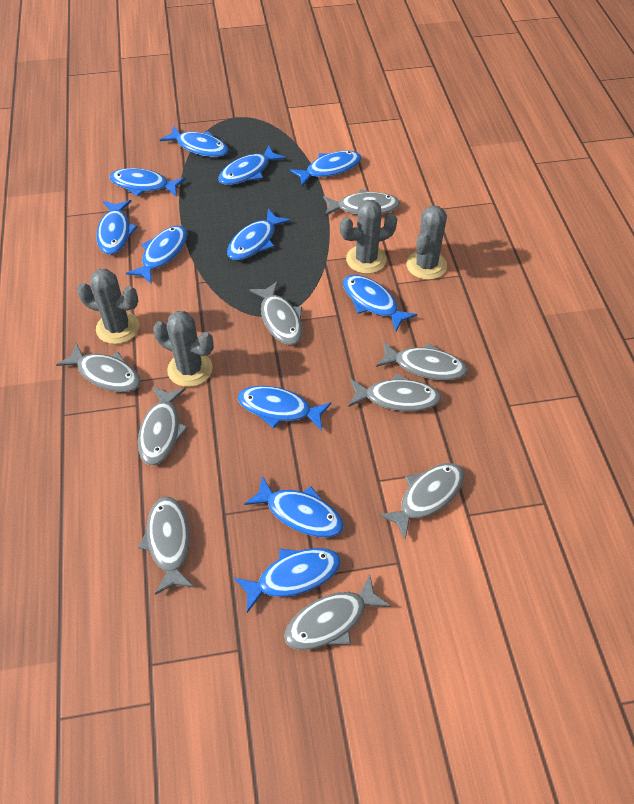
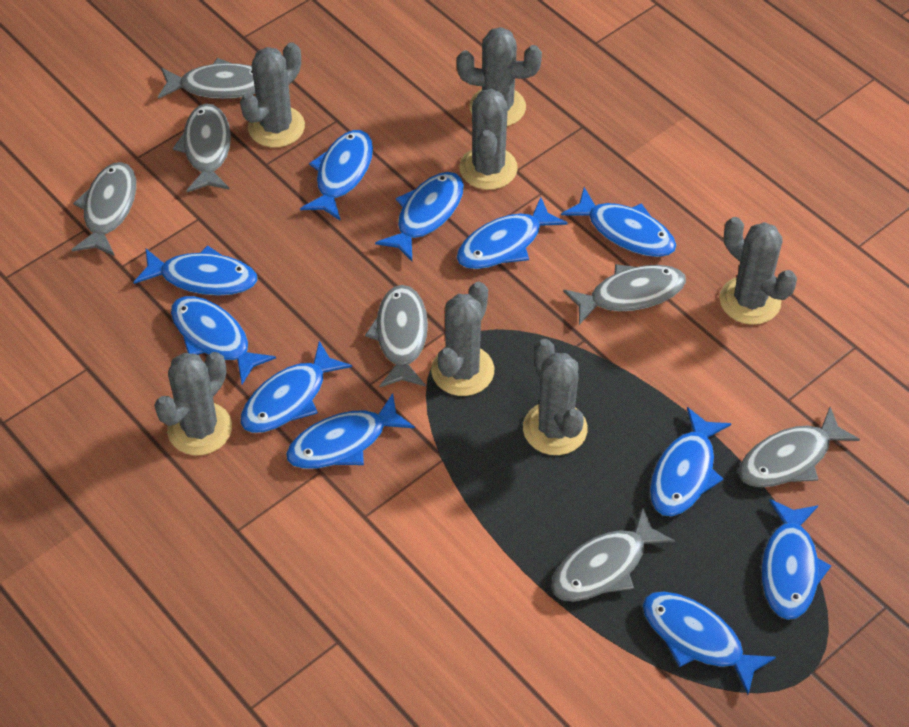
grey cactus: 4 -> 7
grey fish: 9 -> 7

